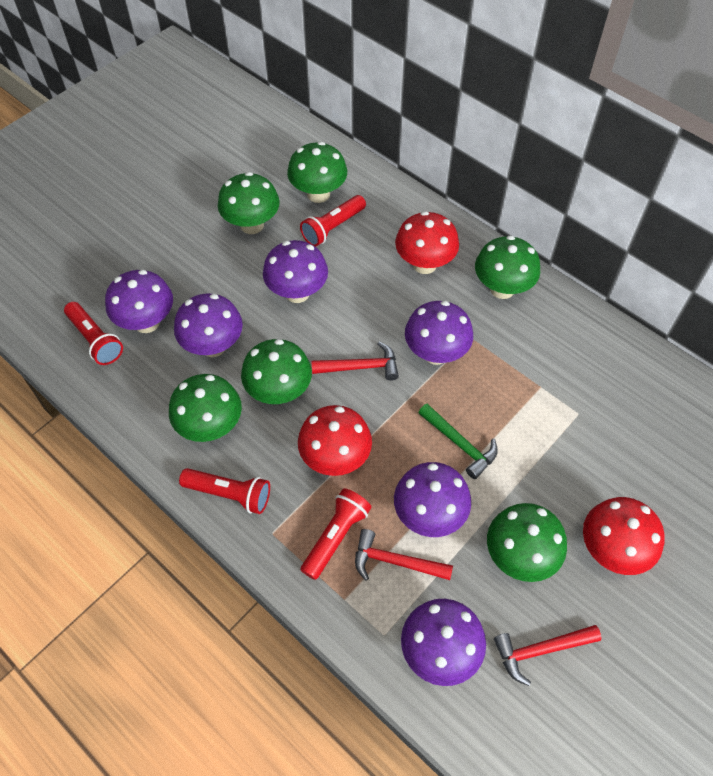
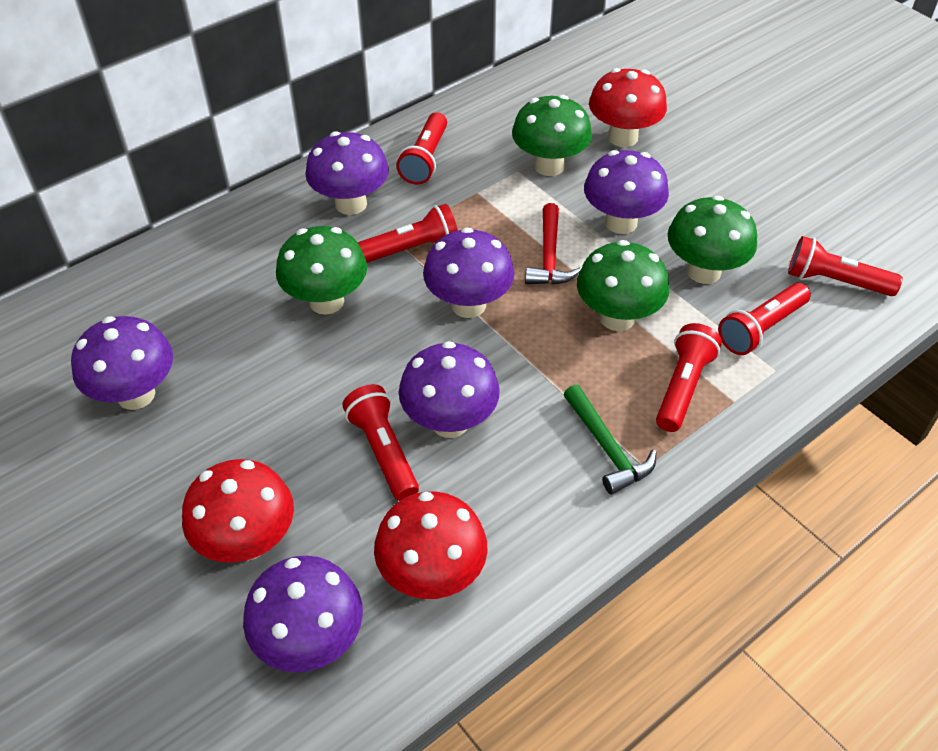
green mushroom: 6 -> 4
red flashlight: 4 -> 6
red hammer: 3 -> 1

